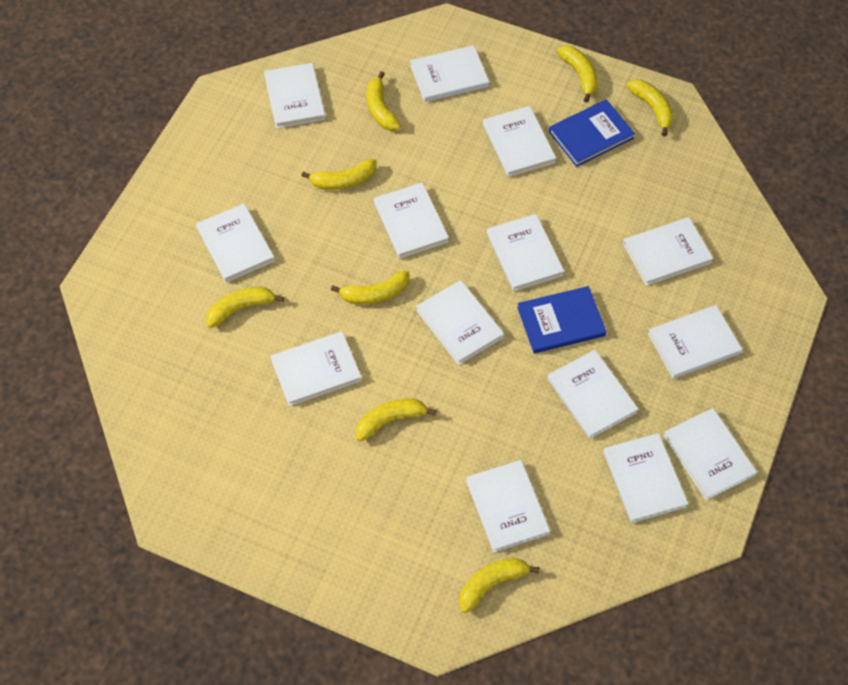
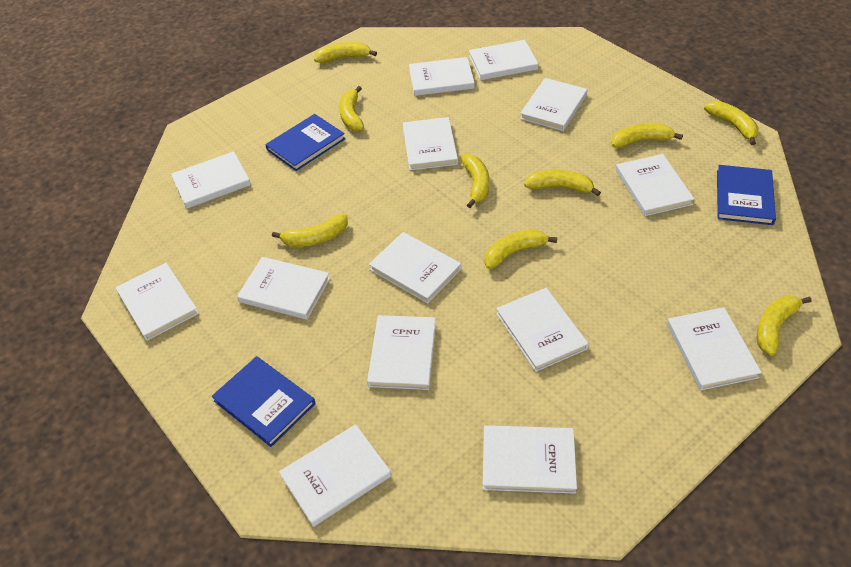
blue book: 2 -> 3
yellow banana: 8 -> 9

